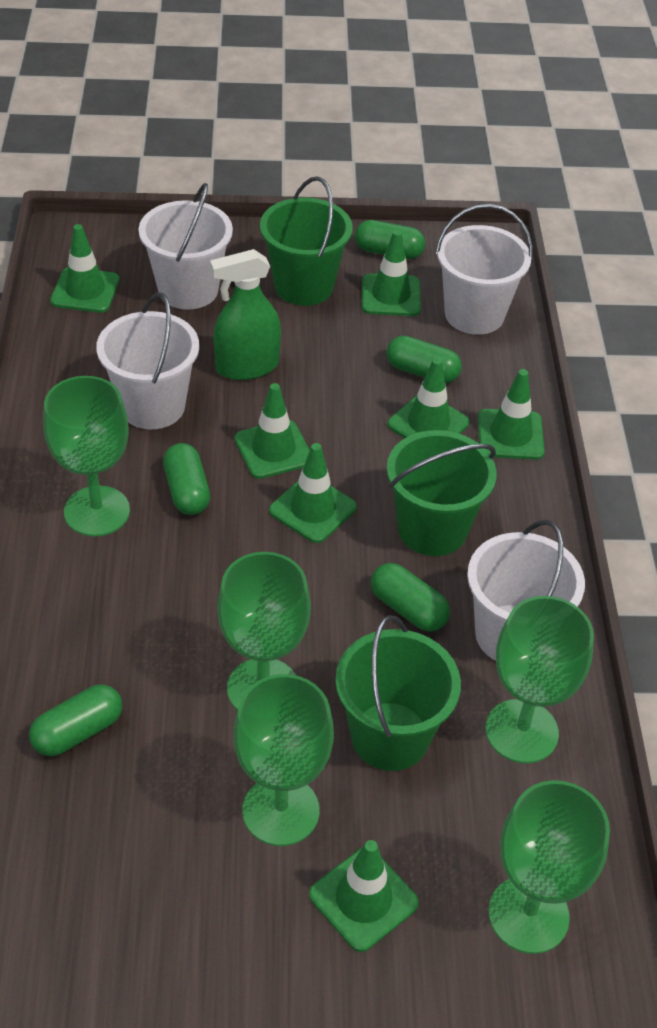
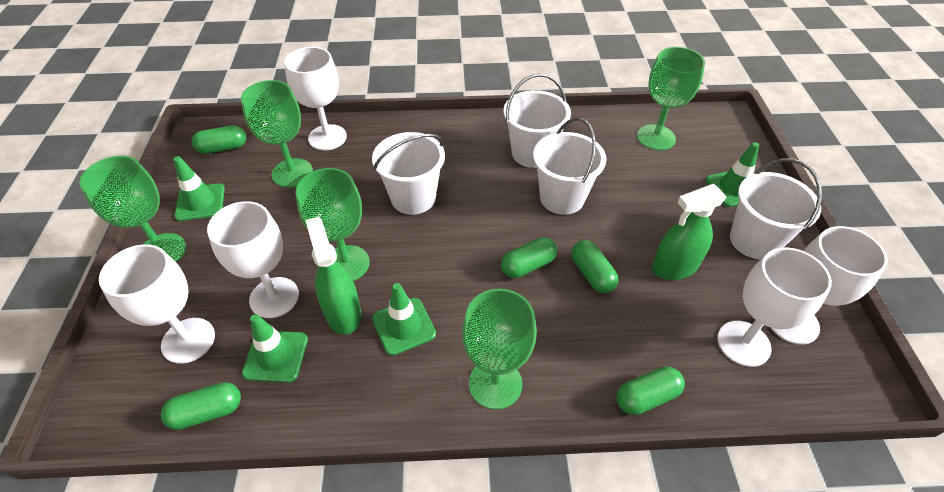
green bucket: 3 -> 0
green spray bottle: 1 -> 2
green traffic cone: 7 -> 4
white goblet: 0 -> 5

